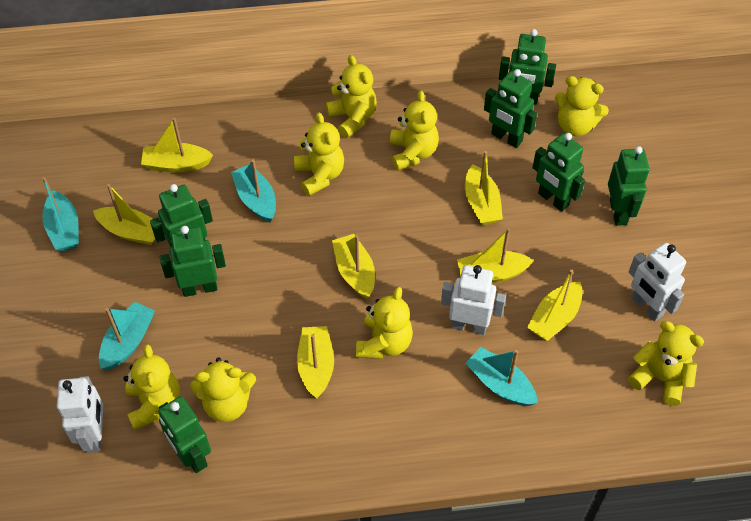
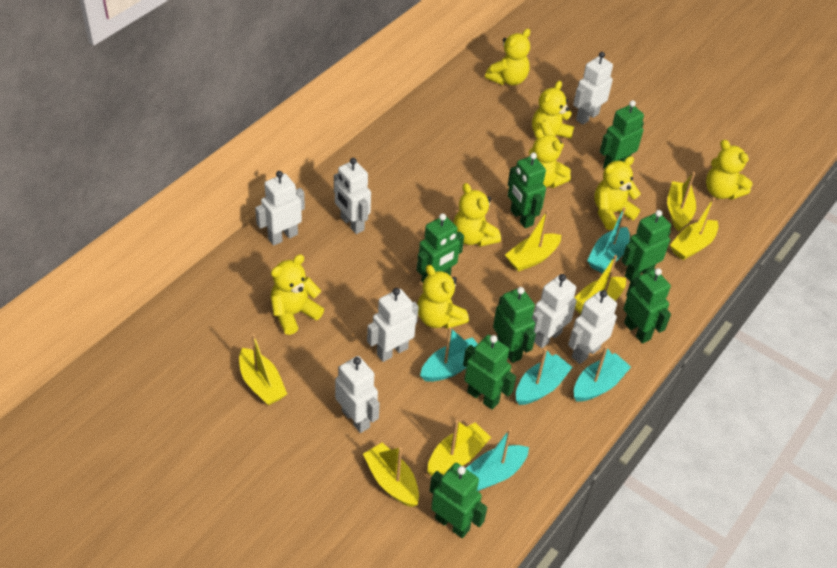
green robot: 7 -> 8
turquoise boat: 4 -> 5
white robot: 3 -> 7

